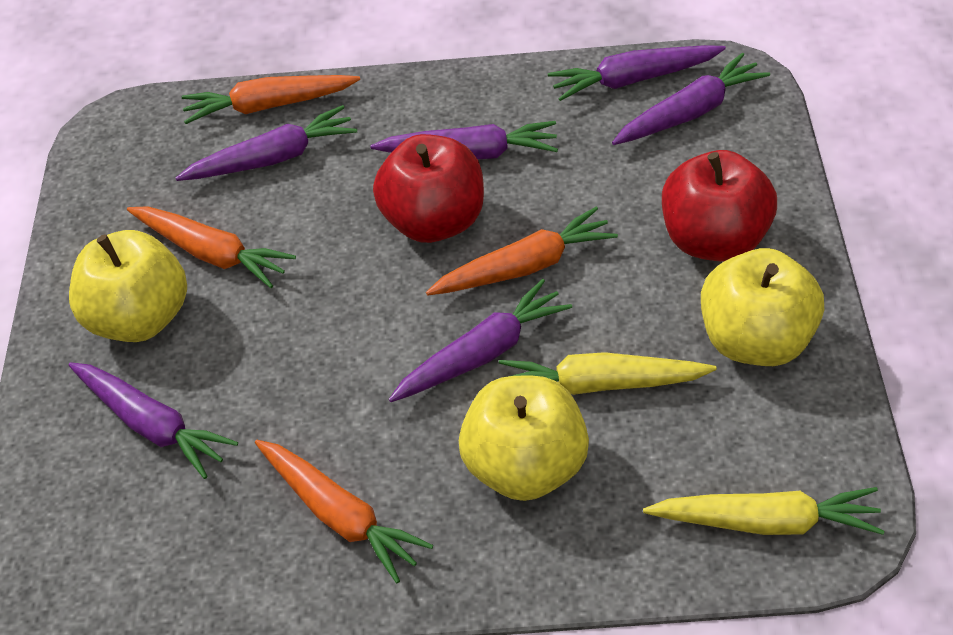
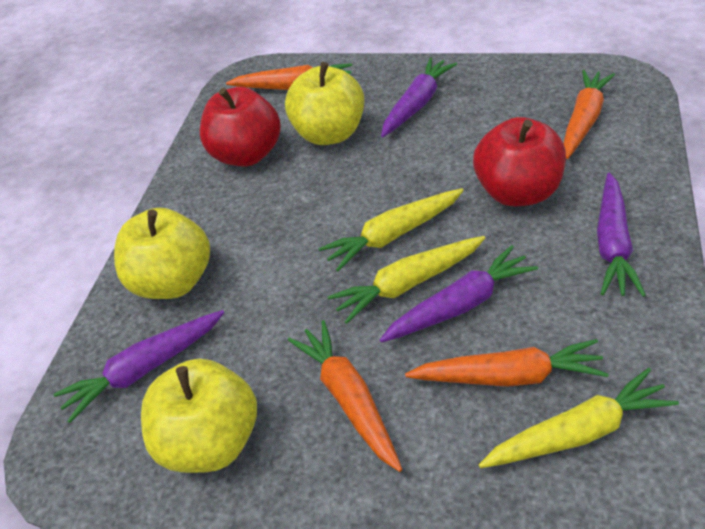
purple carrot: 6 -> 4
yellow carrot: 2 -> 3

